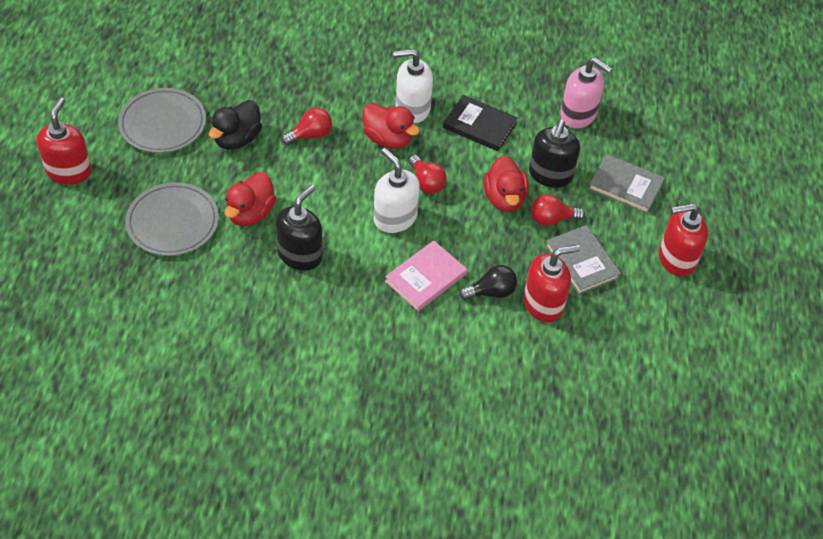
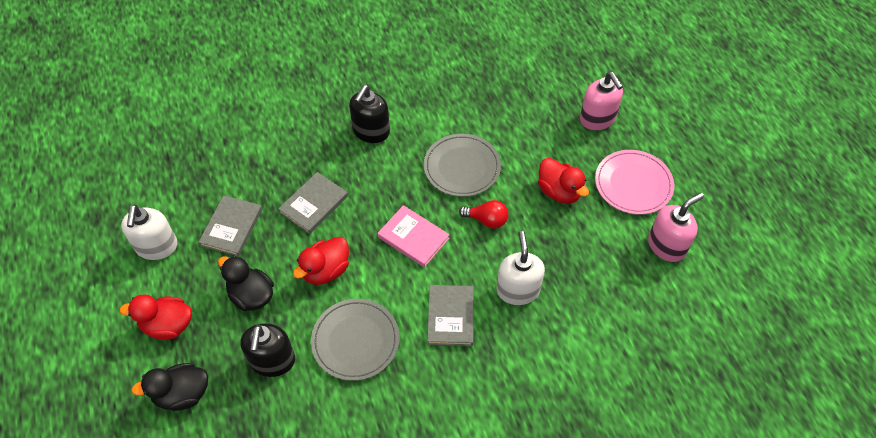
black book: 1 -> 0
black duck: 1 -> 2
black light bulb: 1 -> 0
grey book: 2 -> 3
pink plate: 0 -> 1
pink soap dispenser: 1 -> 2
red light bulb: 3 -> 1
red soap dispenser: 3 -> 0

